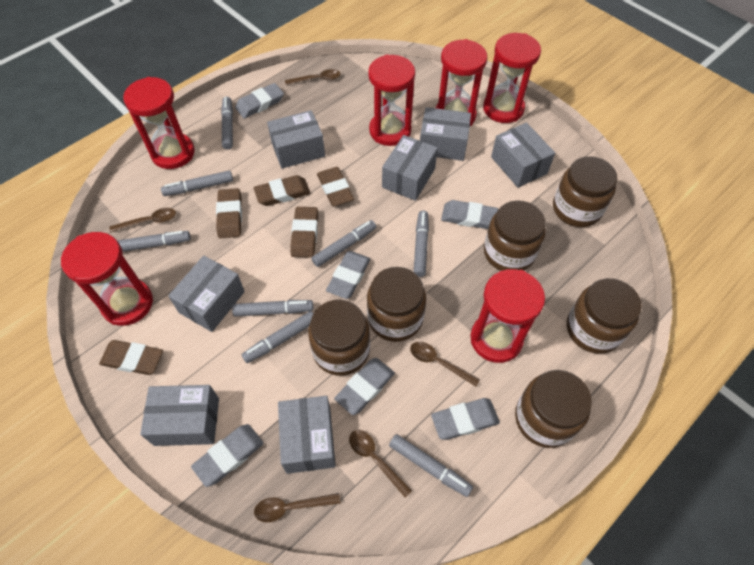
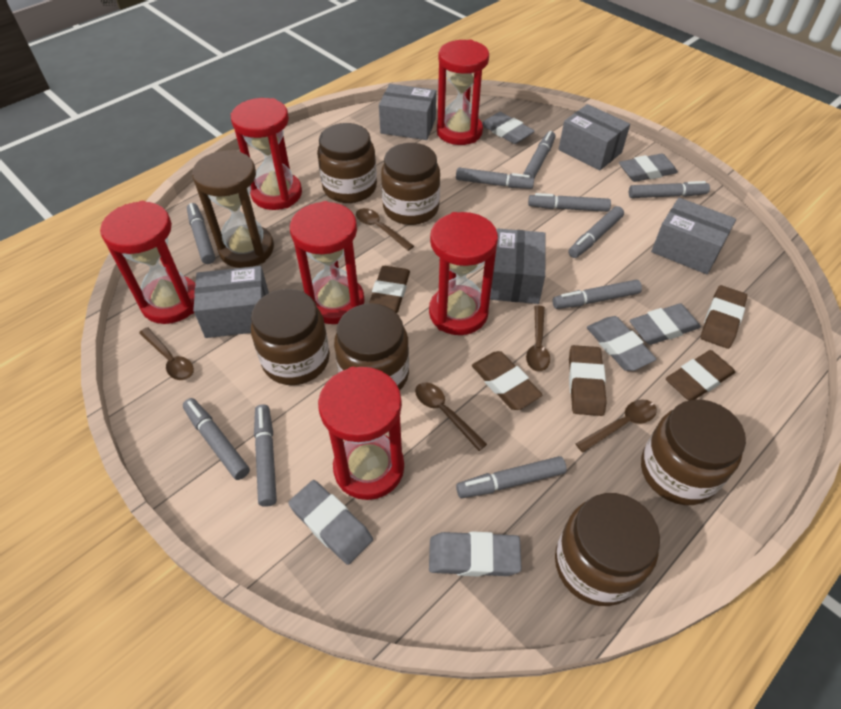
brown hourglass: 0 -> 1
grey box: 7 -> 5
grey marker: 8 -> 10

